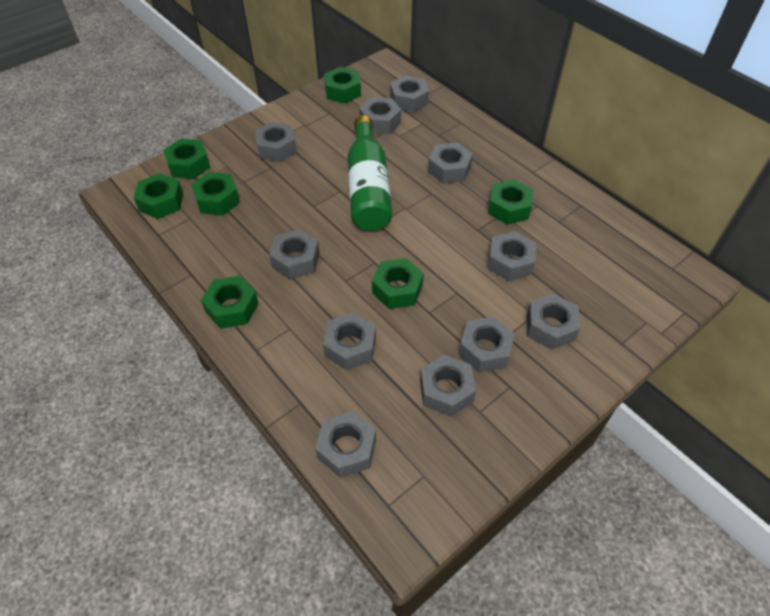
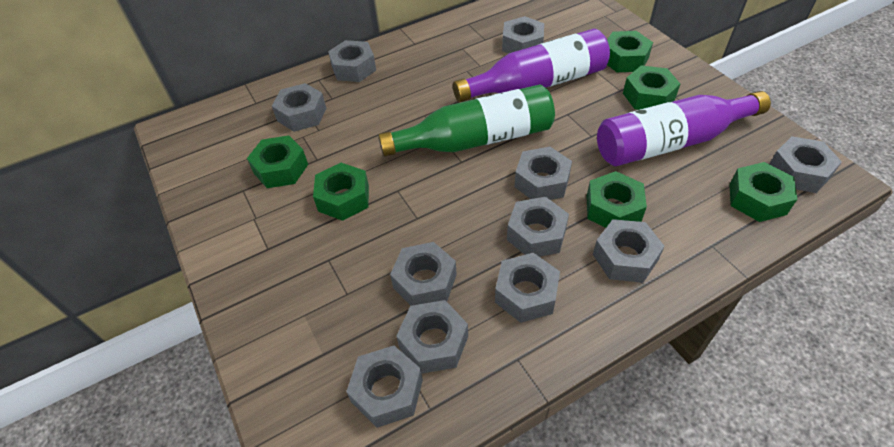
green nut: 7 -> 6
purple bottle: 0 -> 2

